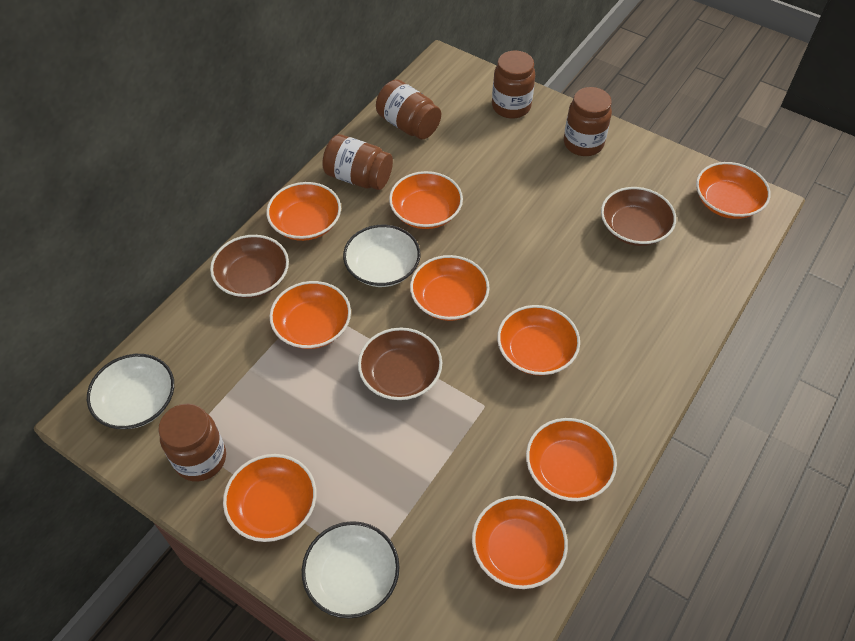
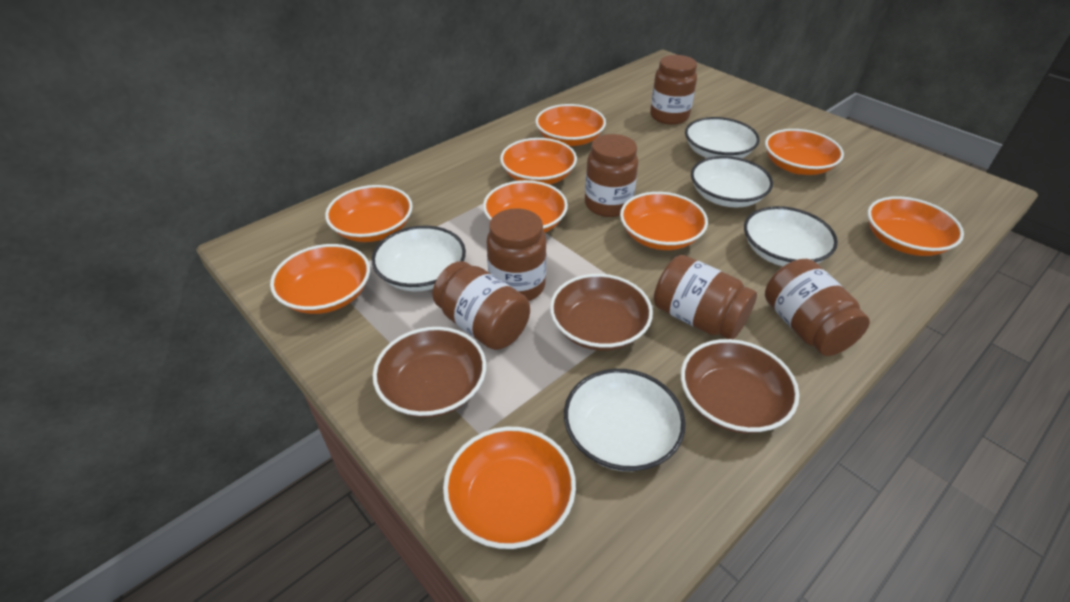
brown jar: 5 -> 6
white bowl: 3 -> 5

